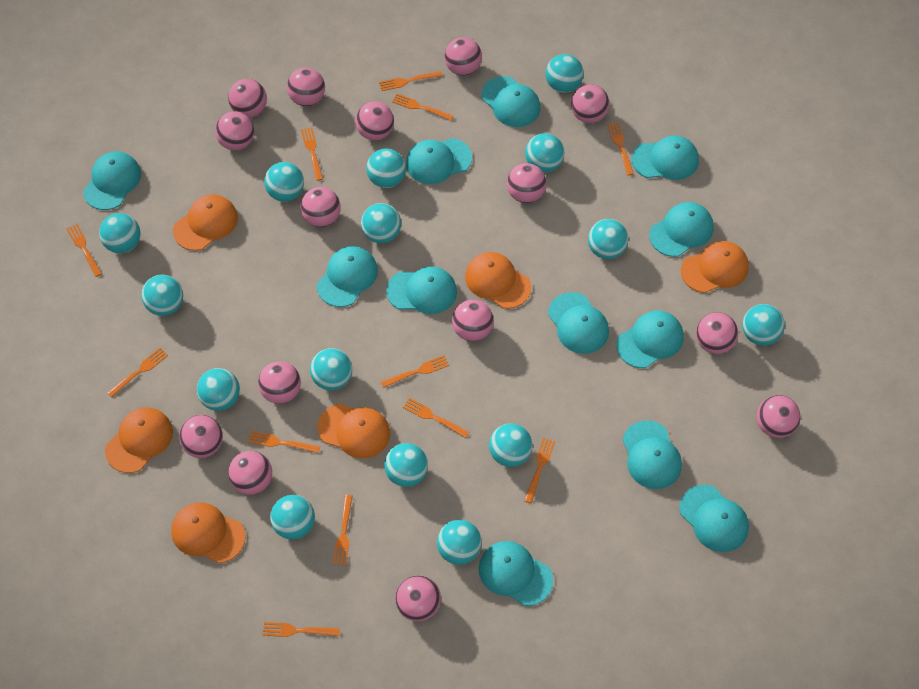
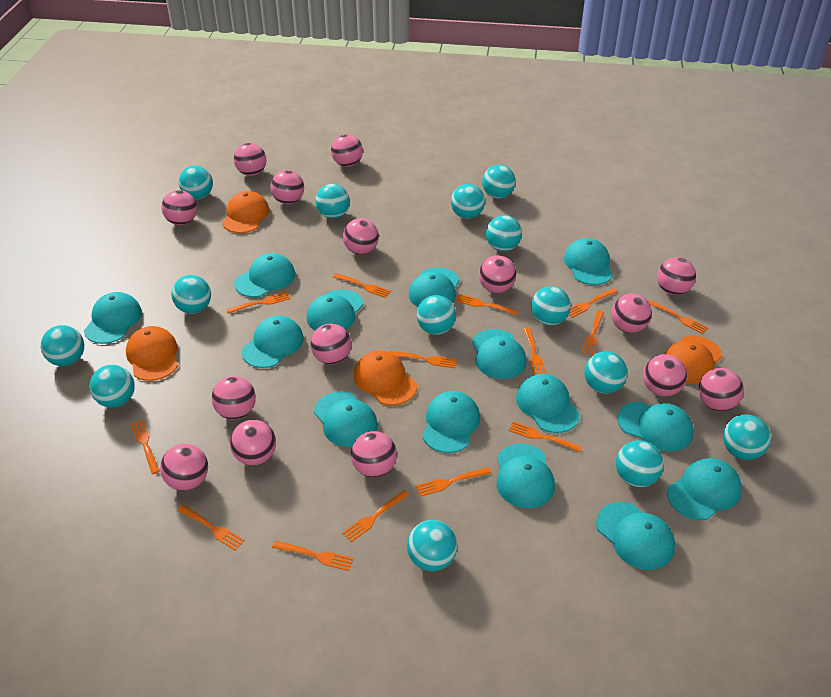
orange cap: 6 -> 4
orange fork: 12 -> 14
turquoise ball: 15 -> 14
turquoise cap: 12 -> 14

